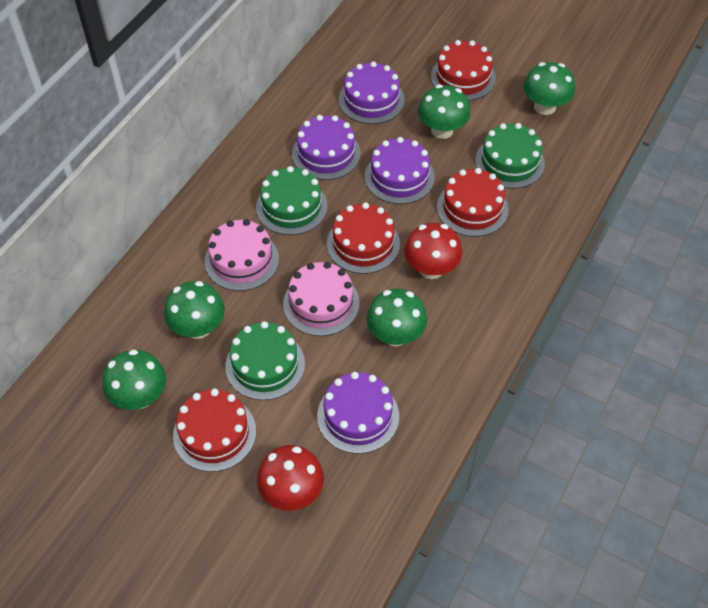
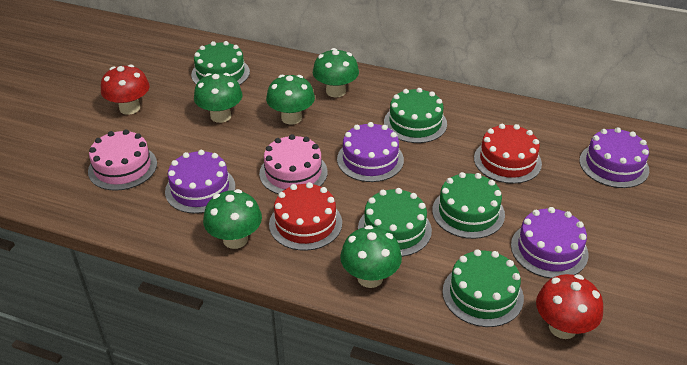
green cake: 3 -> 5
red cake: 4 -> 2

